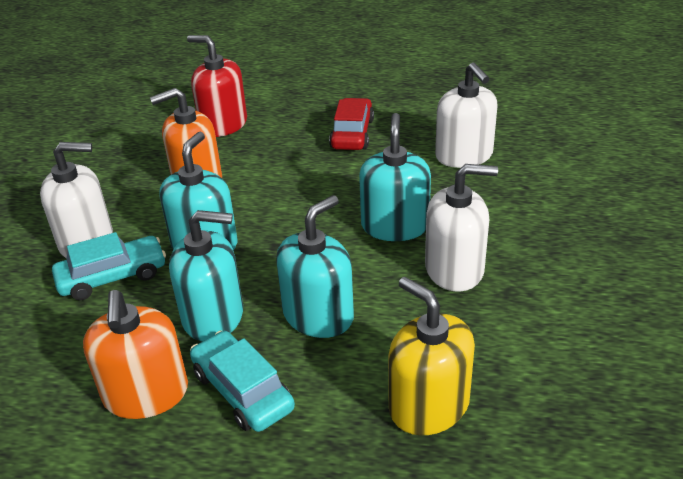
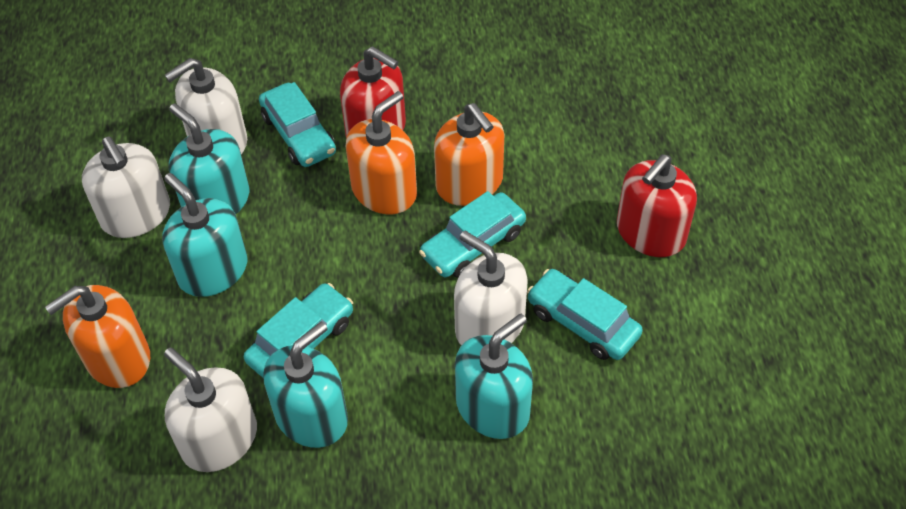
orange soap dispenser: 2 -> 3
red car: 1 -> 0
red soap dispenser: 1 -> 2
turquoise car: 2 -> 4
white soap dispenser: 3 -> 4
yellow soap dispenser: 1 -> 0

